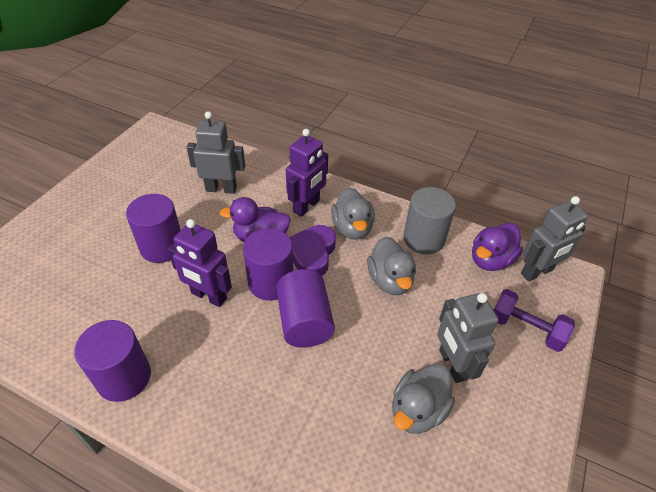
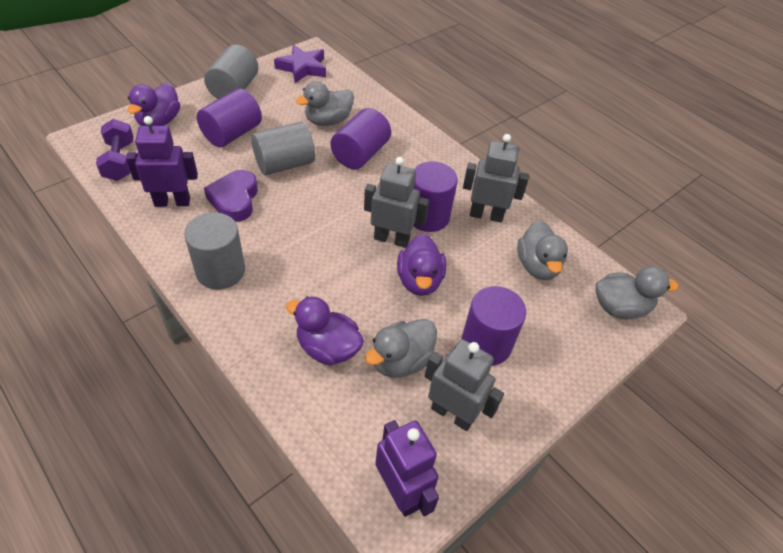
grey cylinder: 1 -> 3
grey duck: 3 -> 4
purple duck: 2 -> 3
purple star: 0 -> 1

